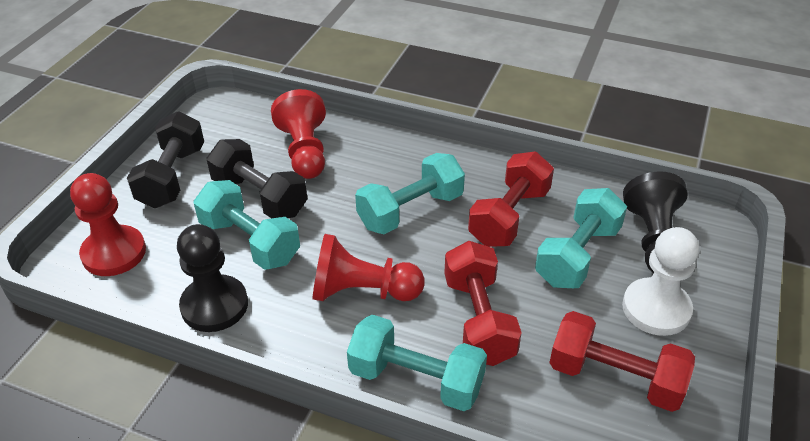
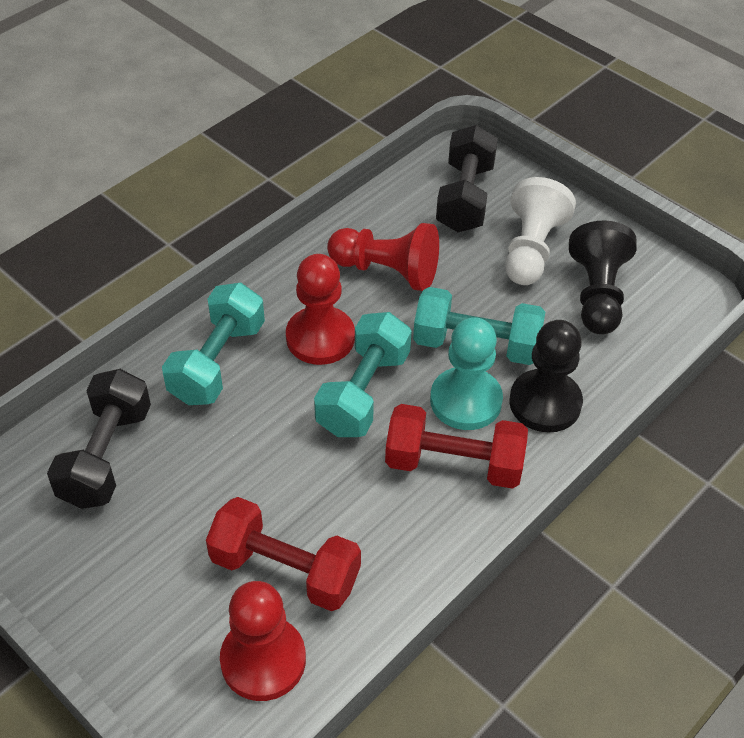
red dumbbell: 3 -> 2
turquoise dumbbell: 4 -> 3
turquoise pawn: 0 -> 1

